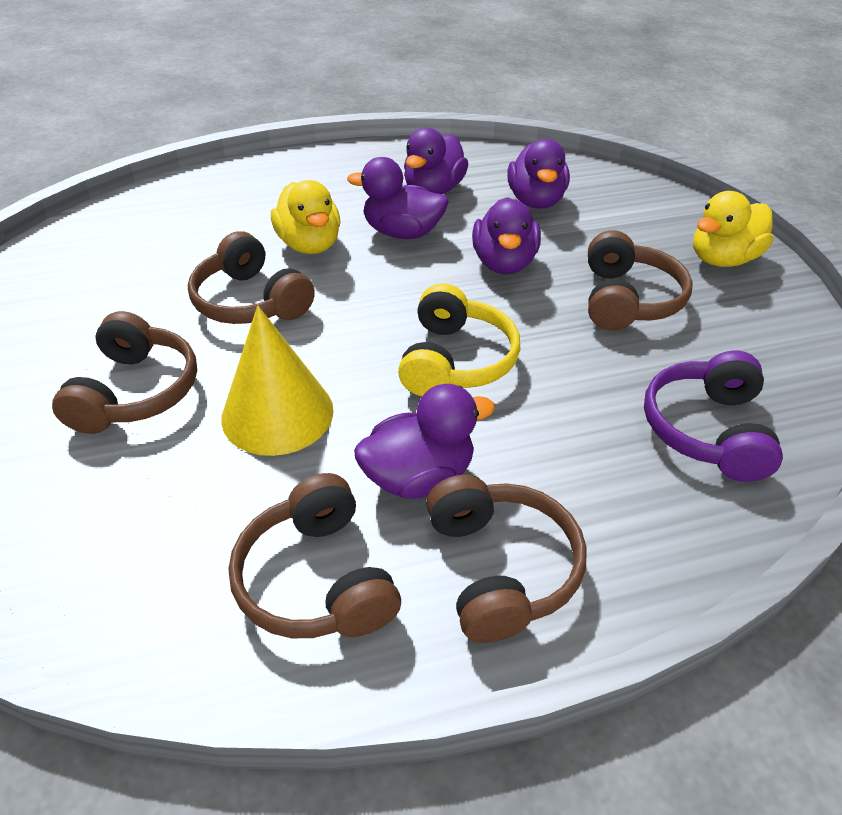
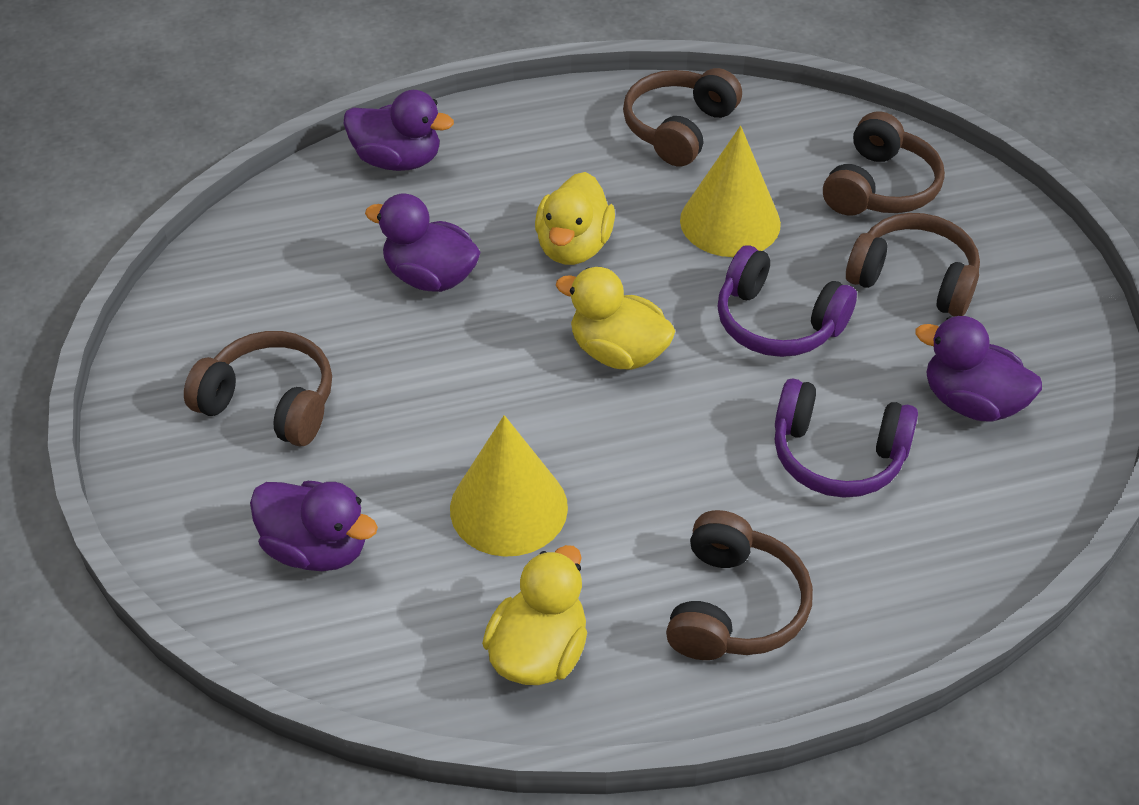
purple duck: 5 -> 4
purple headphones: 1 -> 2
yellow cone: 1 -> 2
yellow duck: 2 -> 3
yellow headphones: 1 -> 0

